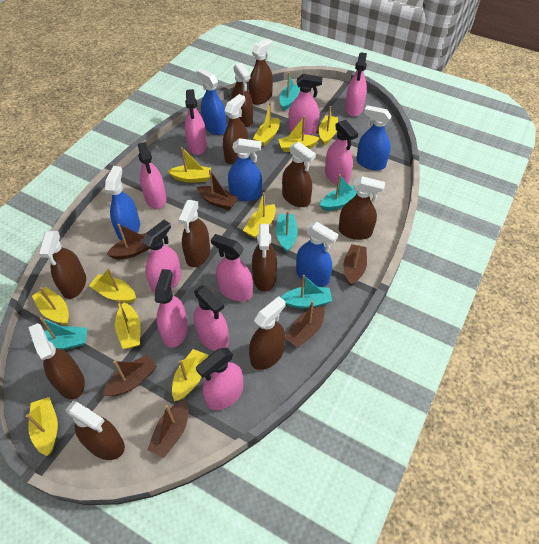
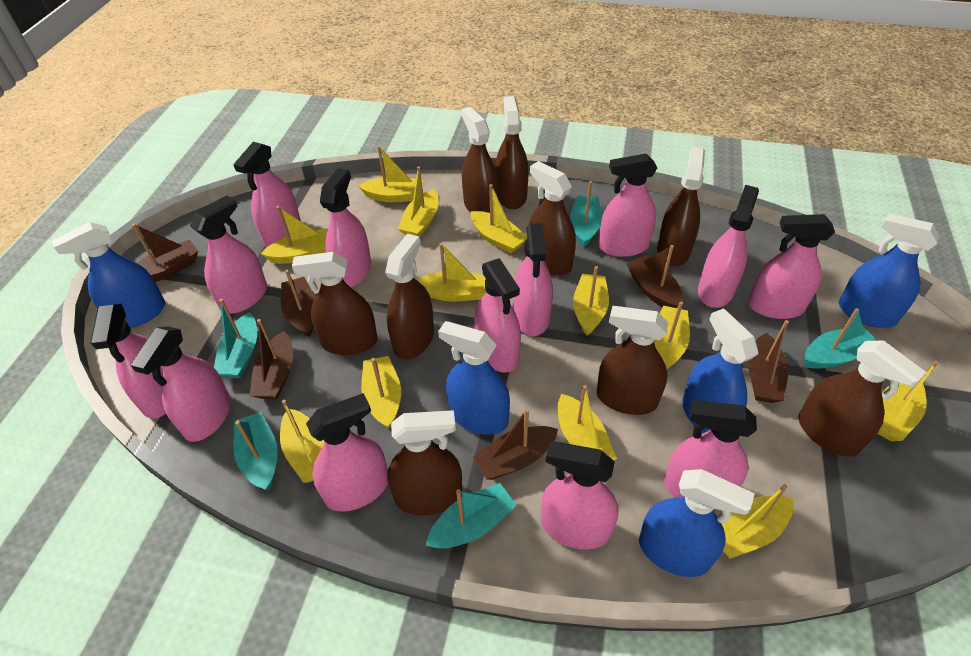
brown spray bottle: 11 -> 9
pink spray bottle: 10 -> 13
yellow boat: 10 -> 12

